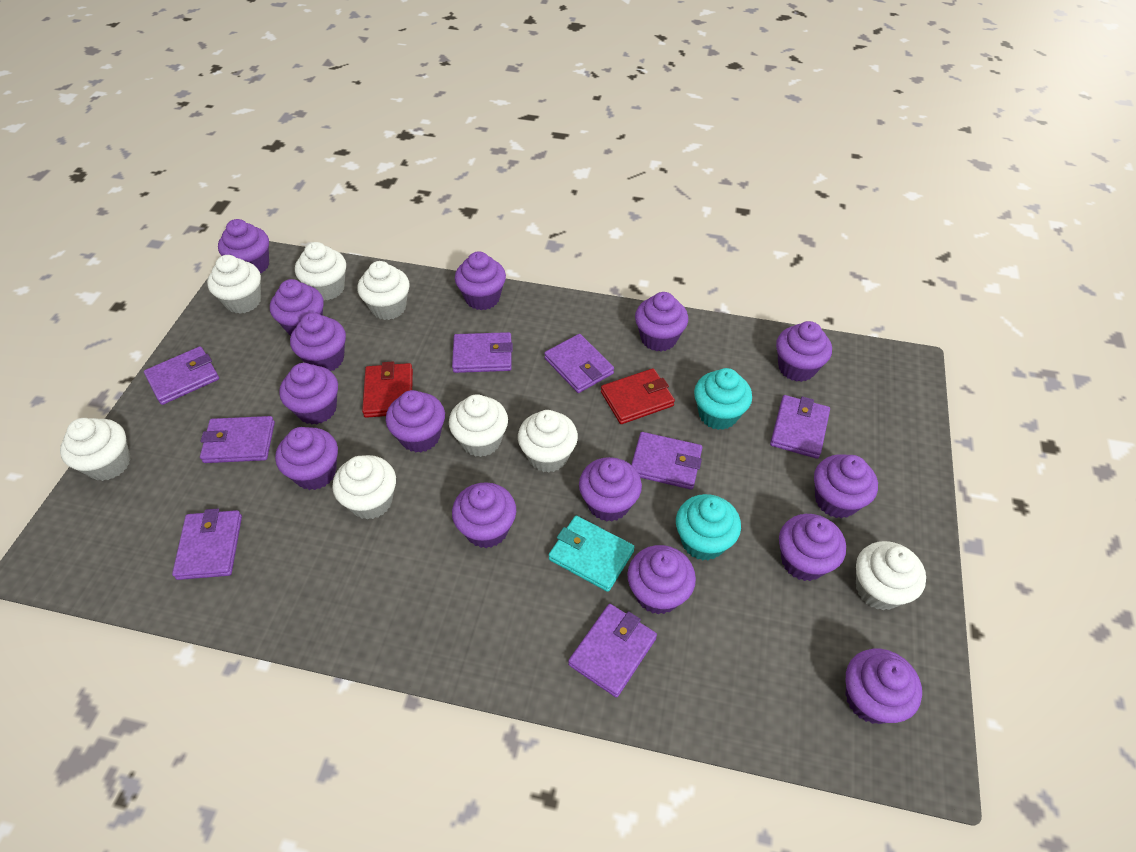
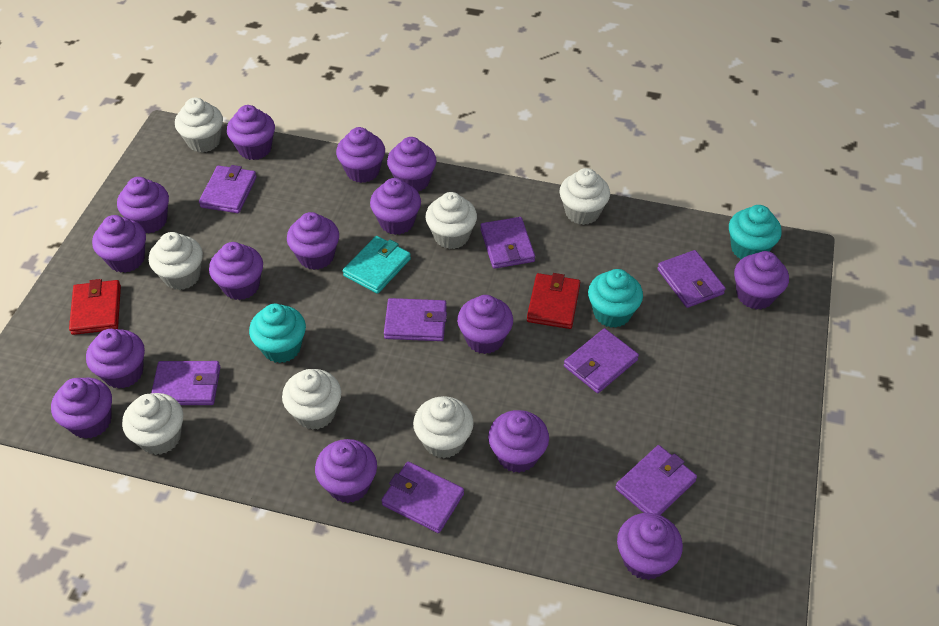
turquoise cupcake: 2 -> 3
white cupcake: 8 -> 7

